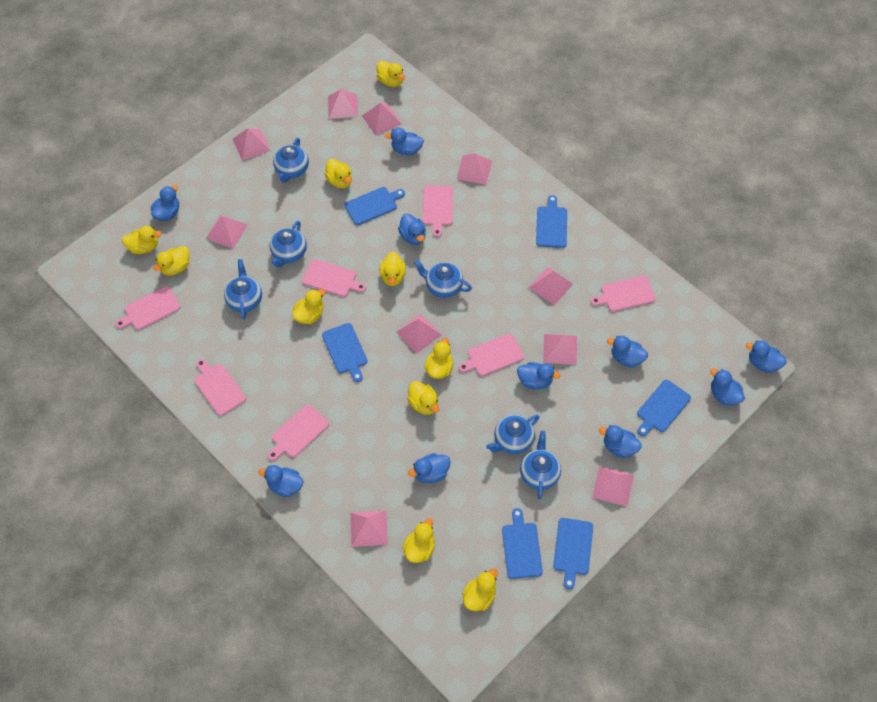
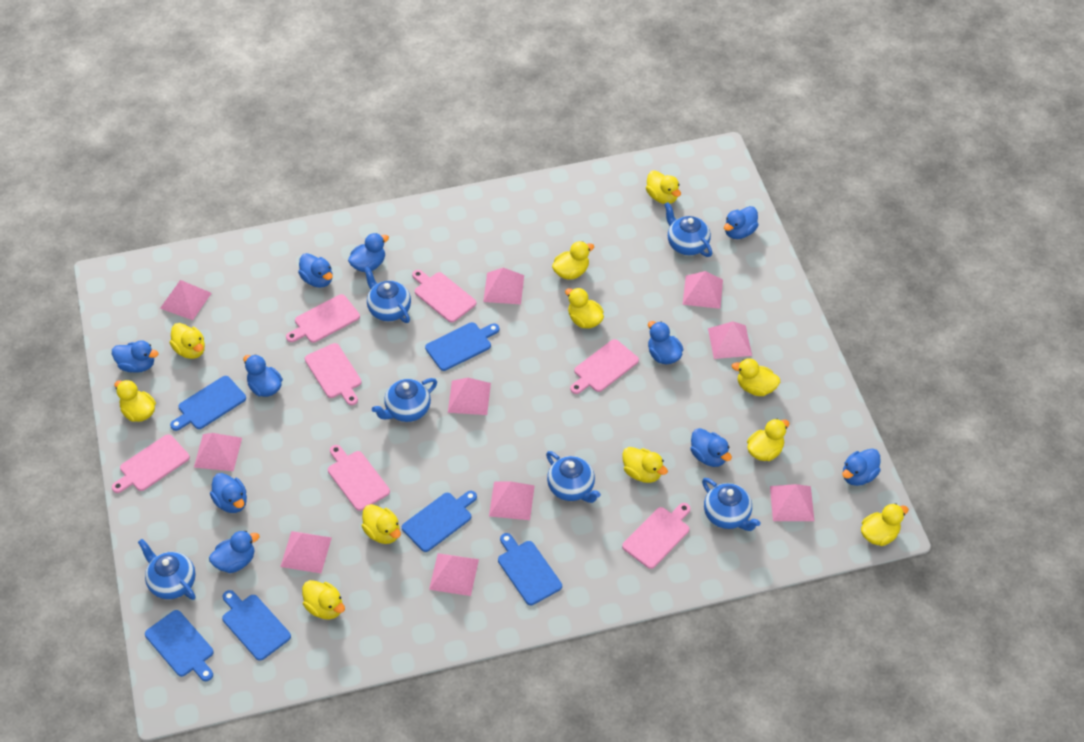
yellow duck: 10 -> 11

